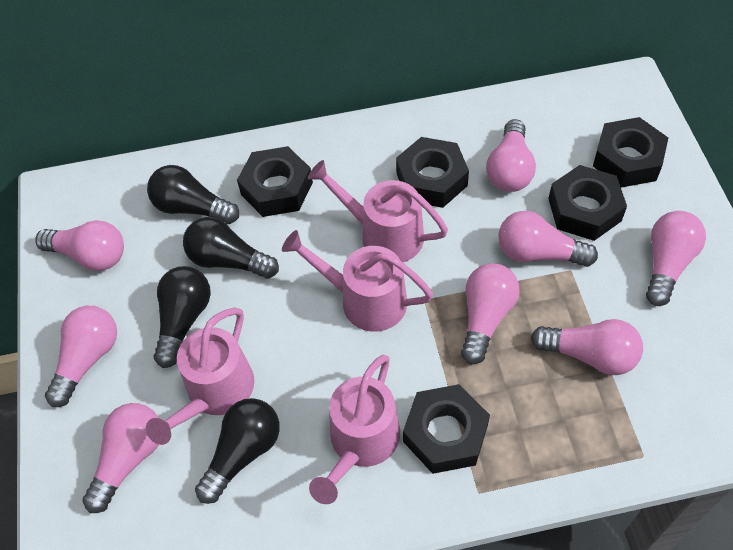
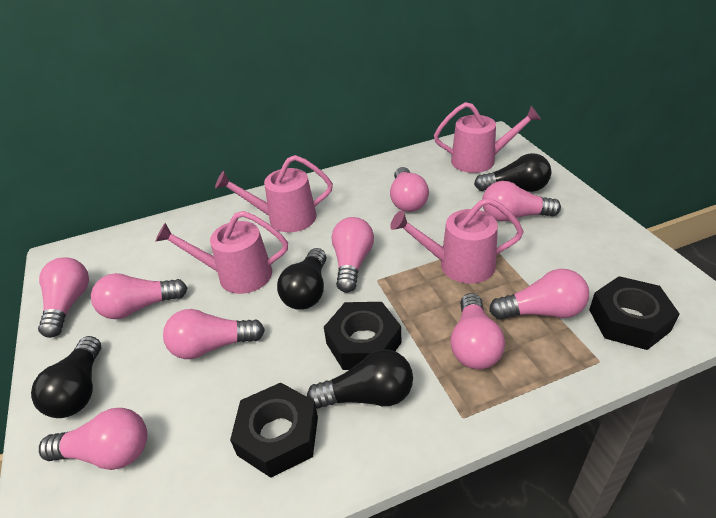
black nut: 5 -> 3
pink light bulb: 8 -> 9

